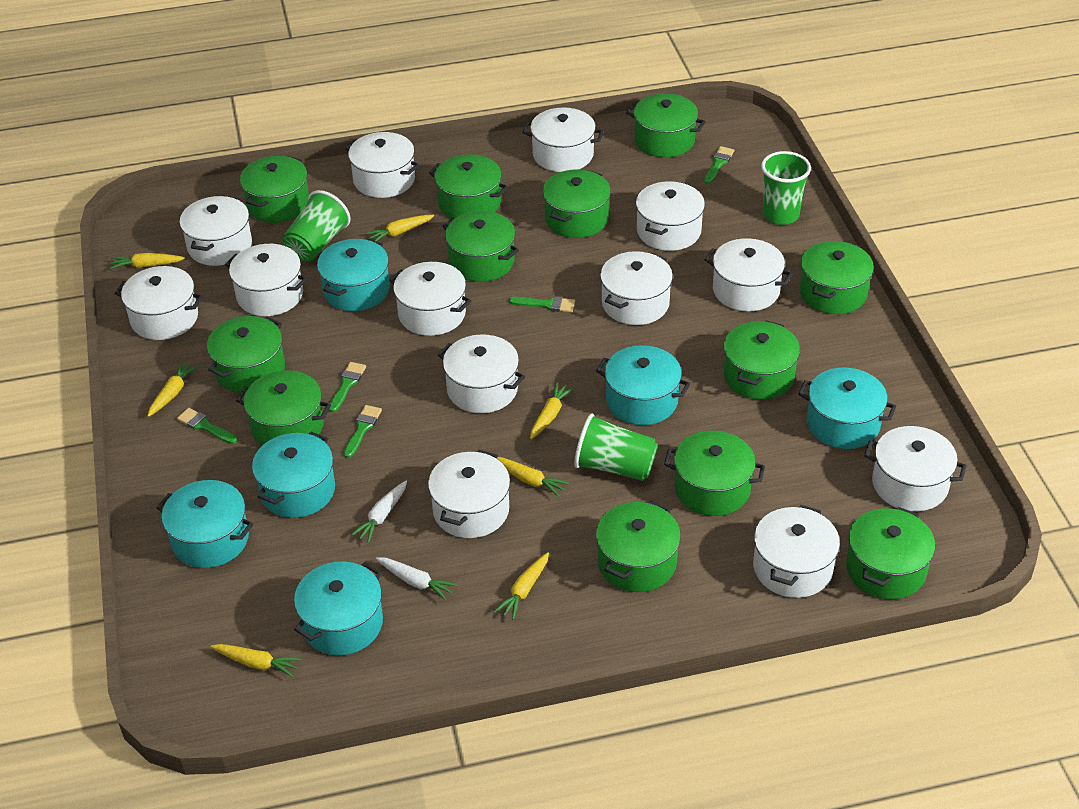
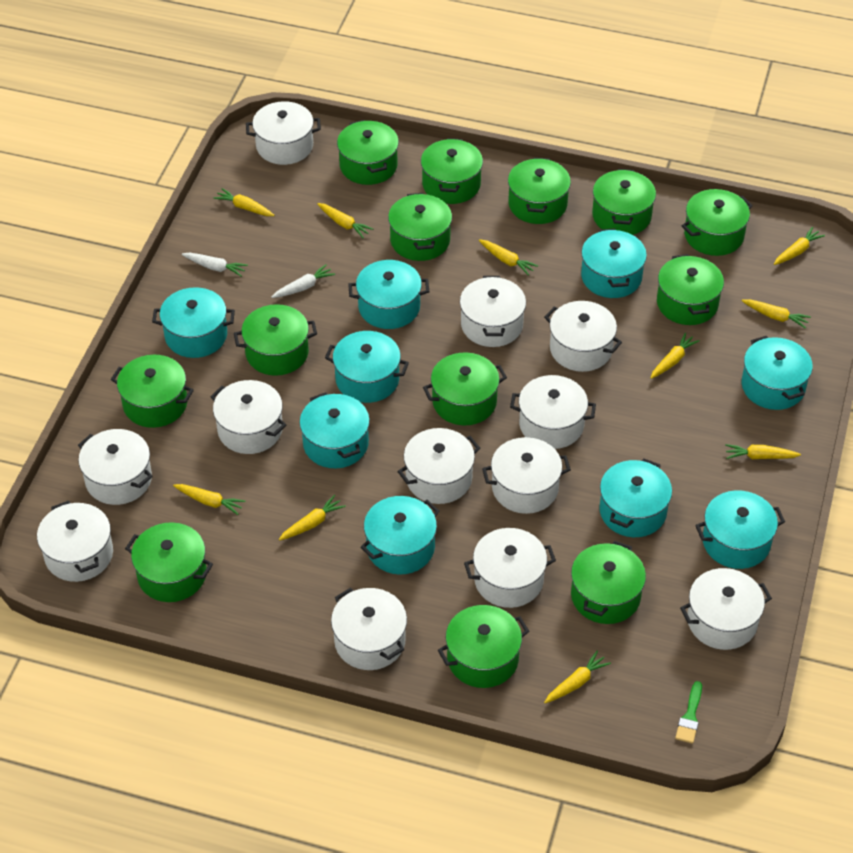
green brush: 5 -> 1
green cup: 3 -> 0
green pot: 12 -> 13
turquoise pot: 6 -> 9
white pot: 13 -> 12
yellow carrot: 7 -> 10

